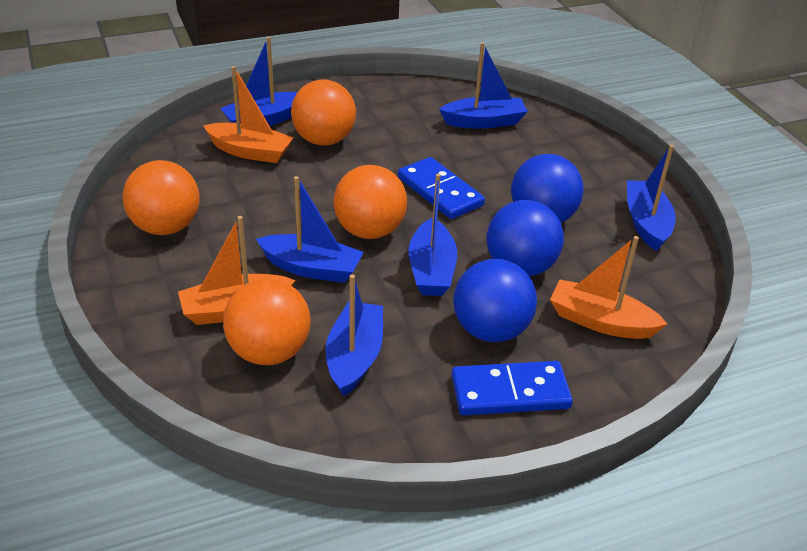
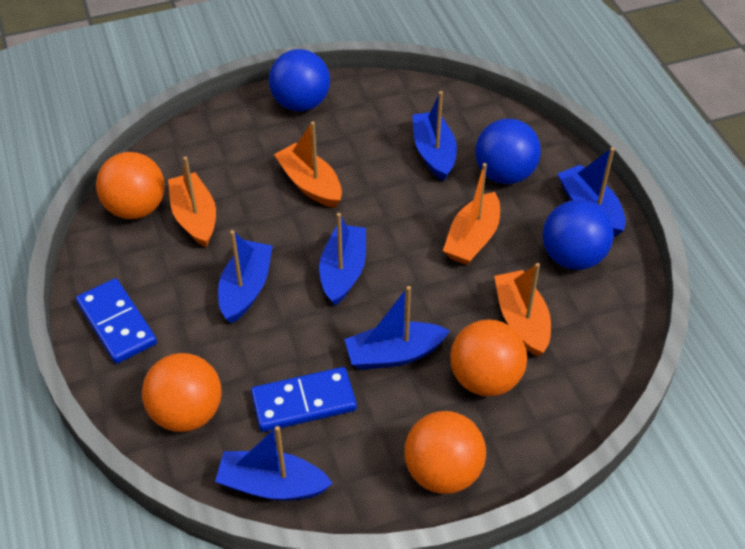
orange boat: 3 -> 4

